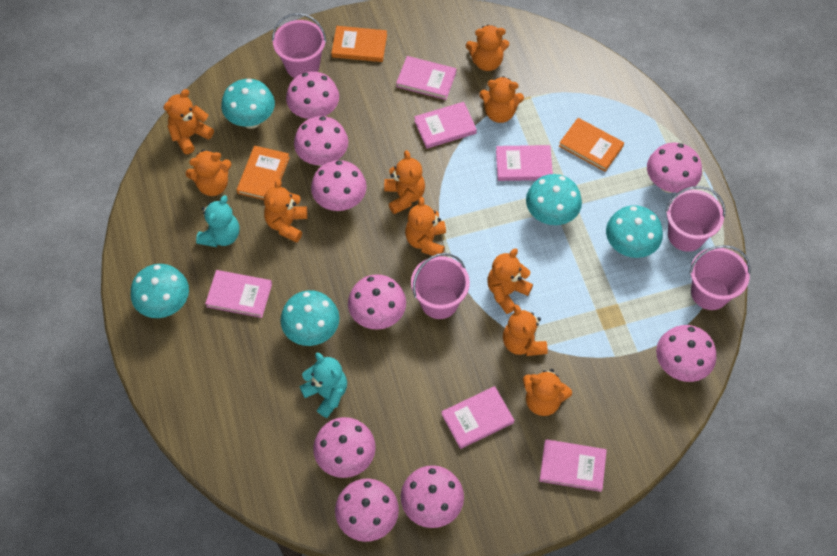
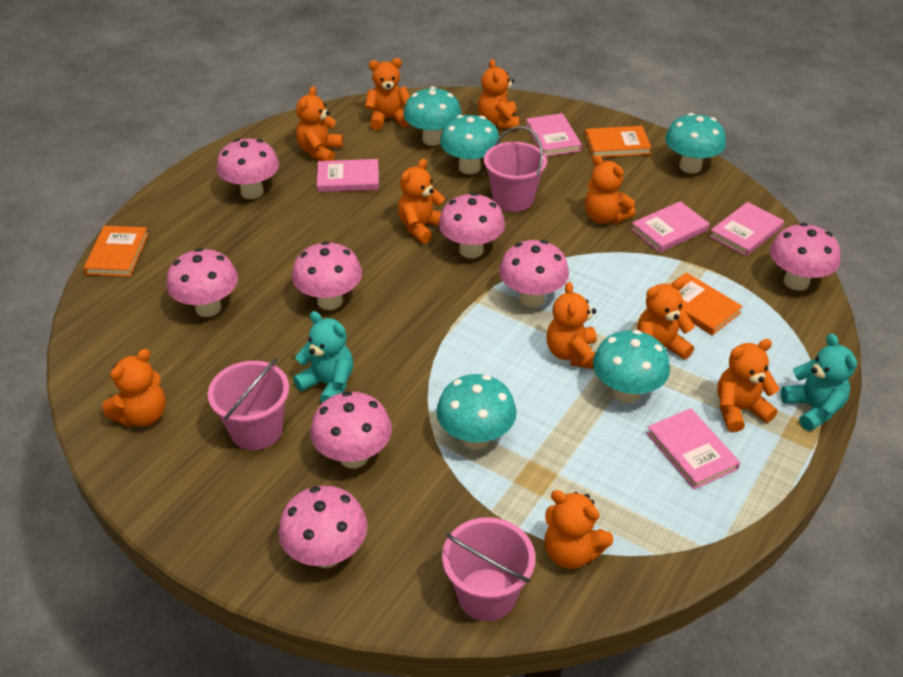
pink book: 6 -> 5
pink bucket: 4 -> 3
pink mushroom: 9 -> 8

